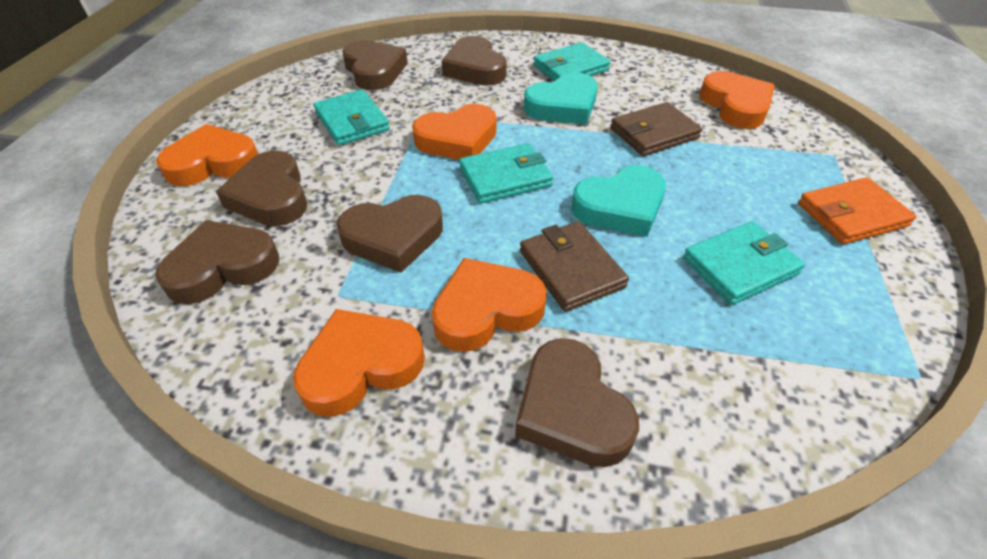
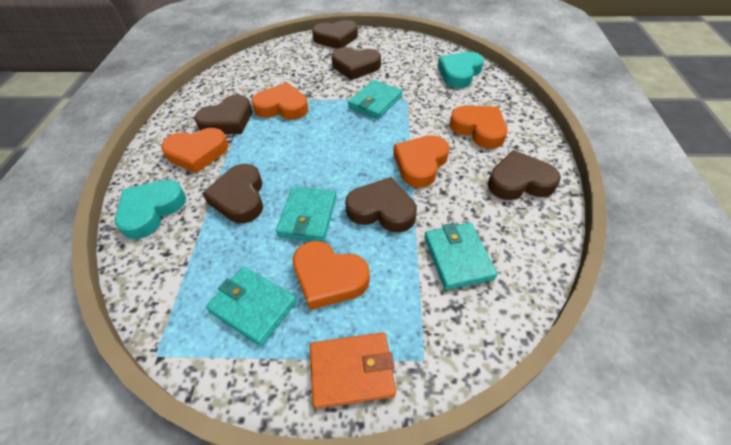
brown wallet: 2 -> 0

